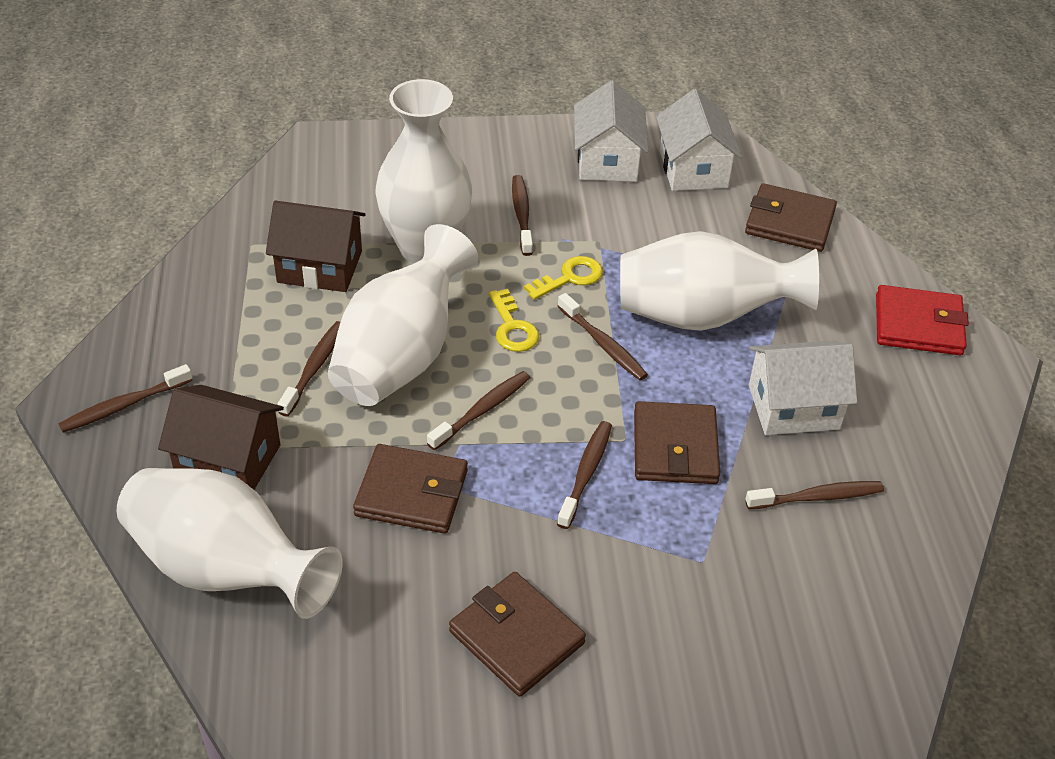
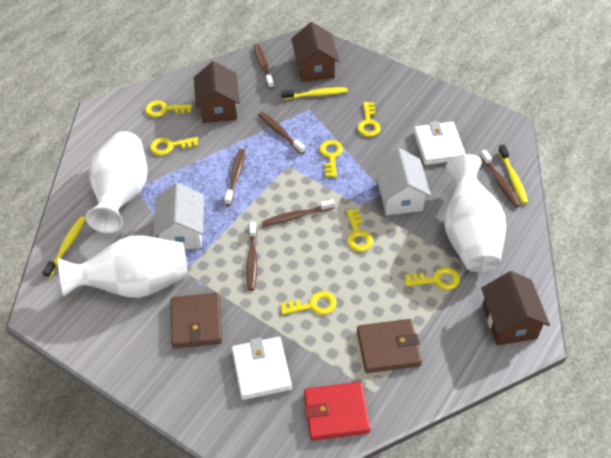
brown house: 2 -> 3
brown toothbrush: 7 -> 6
brown wallet: 4 -> 2
white house: 3 -> 2
white vase: 4 -> 3
white wallet: 0 -> 2
yellow key: 2 -> 7
yellow toothbrush: 0 -> 3

